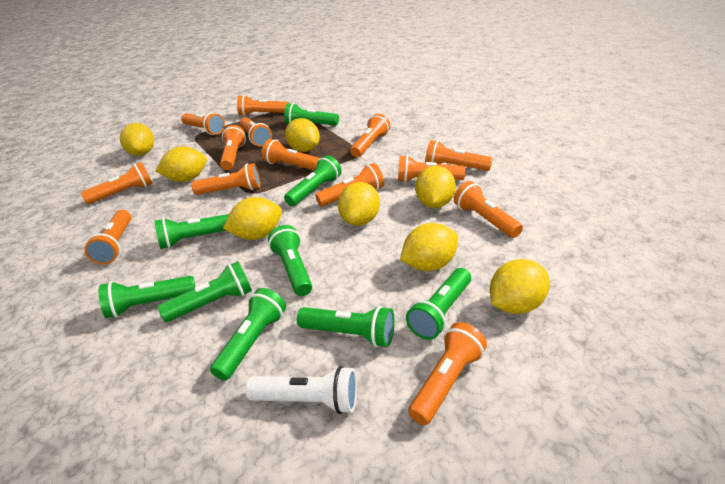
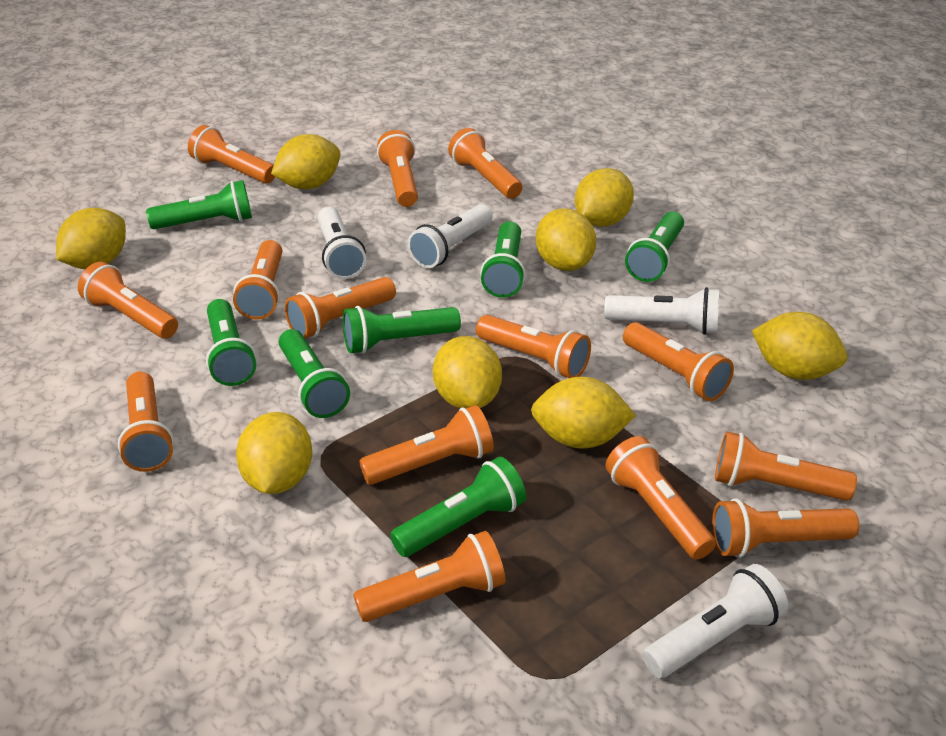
green flashlight: 9 -> 7
white flashlight: 1 -> 4

